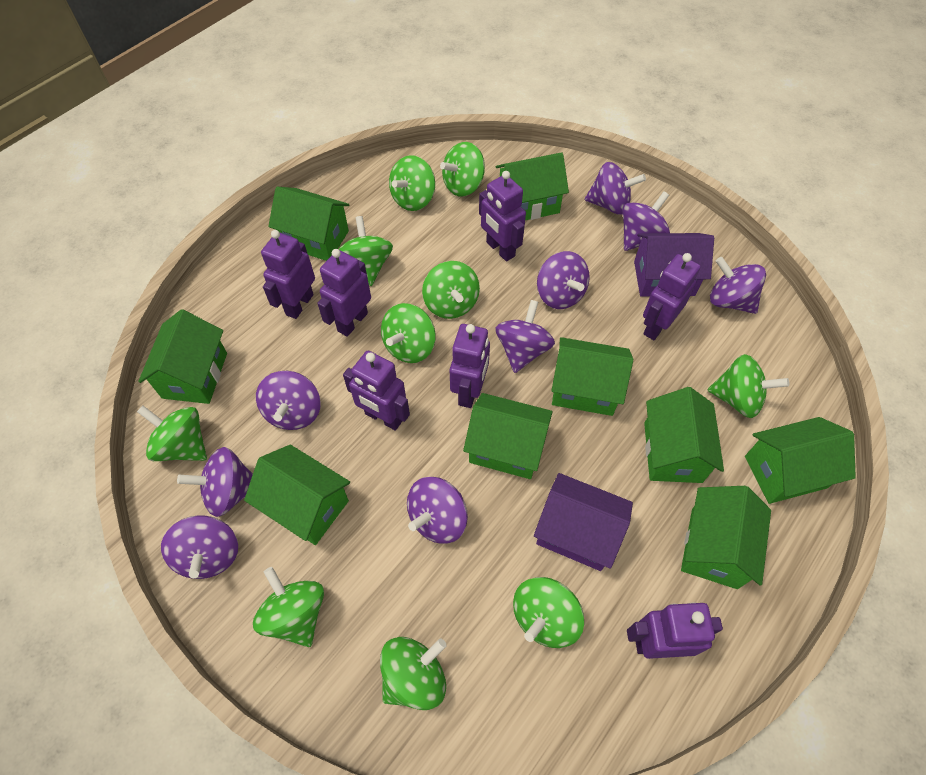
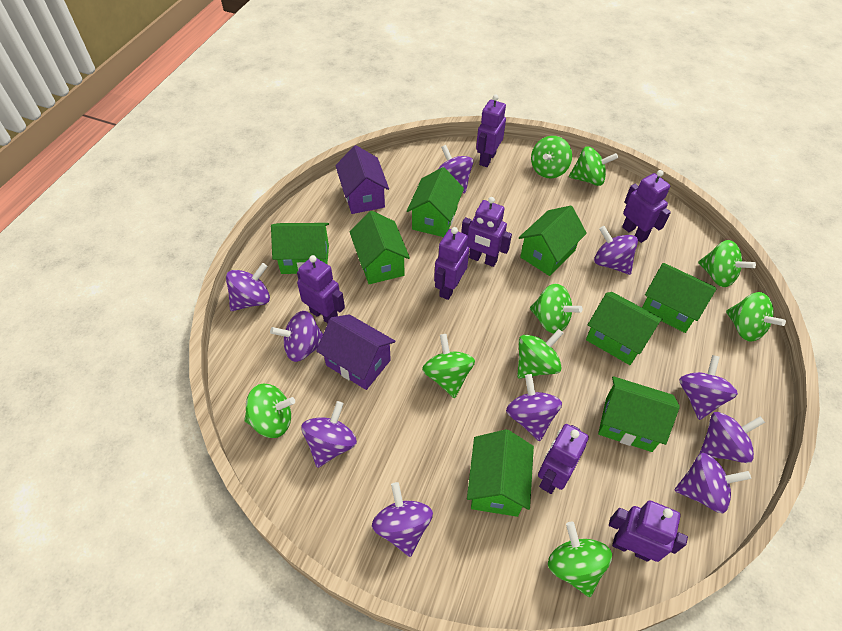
green house: 9 -> 8
green spinning top: 10 -> 9
purple spinning top: 9 -> 10

